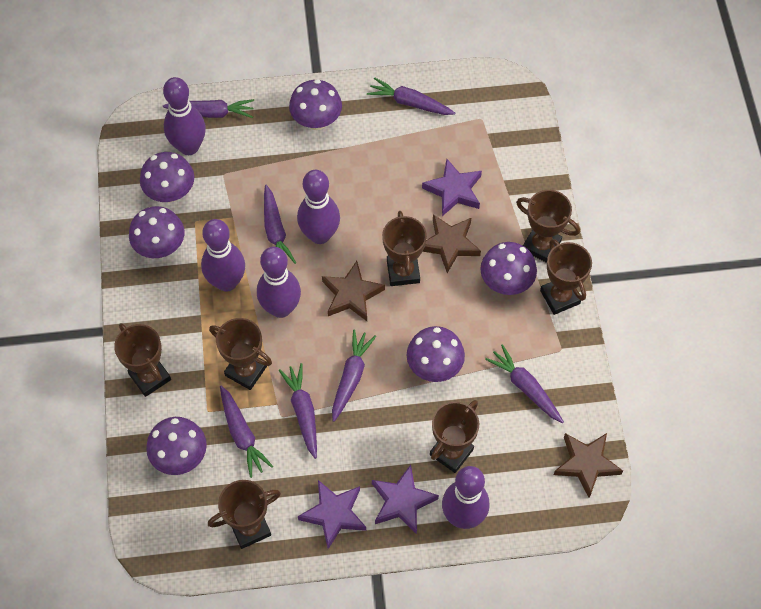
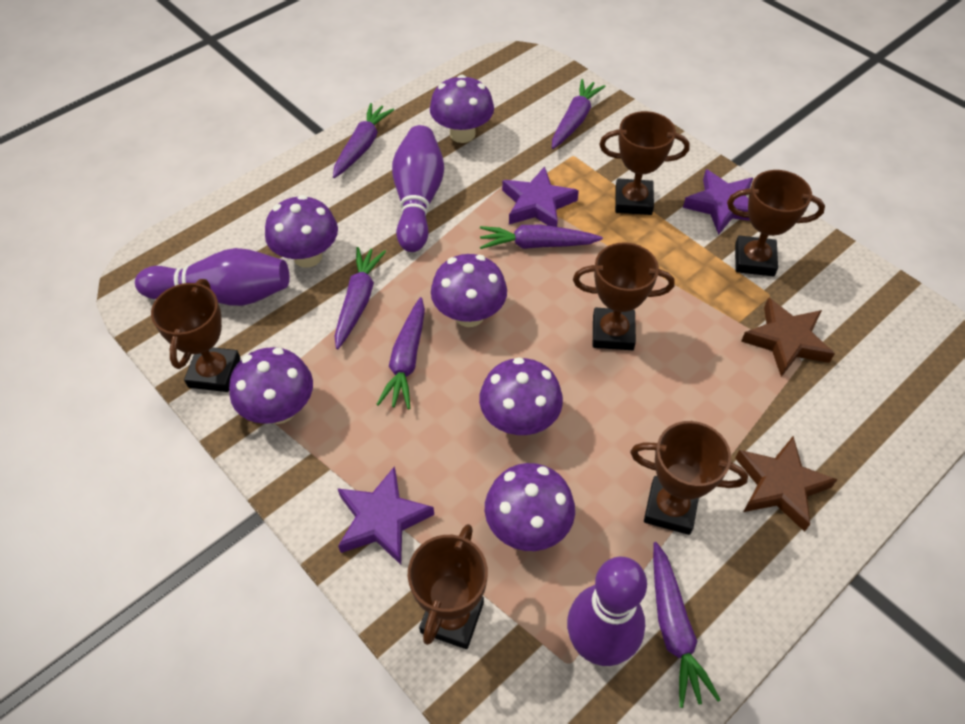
brown star: 3 -> 2
brown trophy: 7 -> 6
purple bowling pin: 5 -> 3
purple carrot: 7 -> 6

